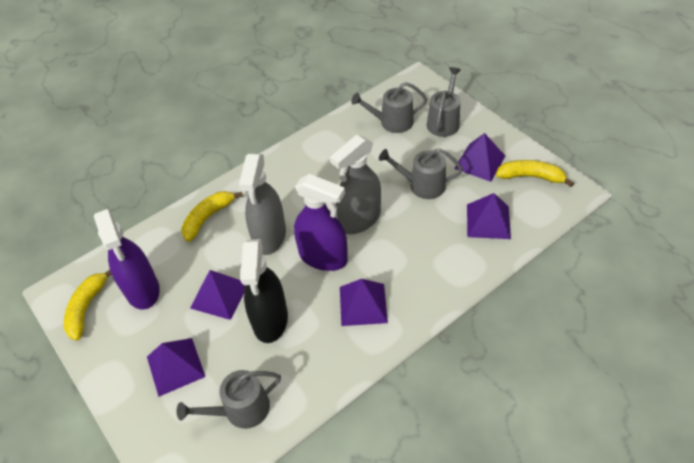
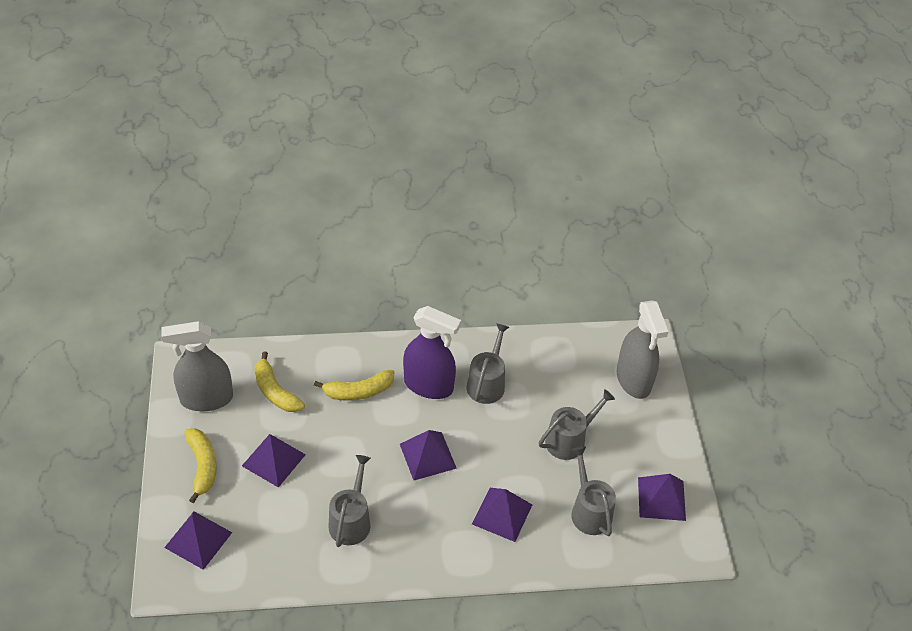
black spray bottle: 1 -> 0
purple spray bottle: 2 -> 1

